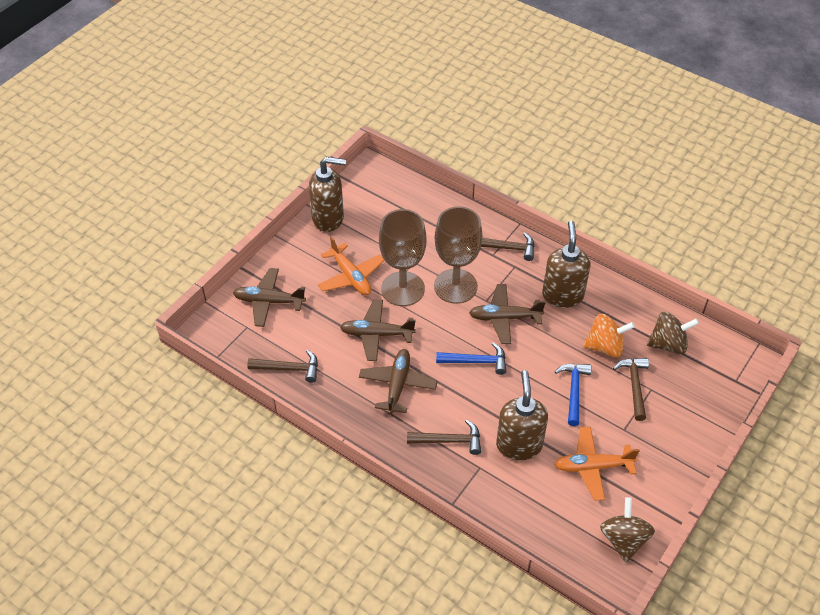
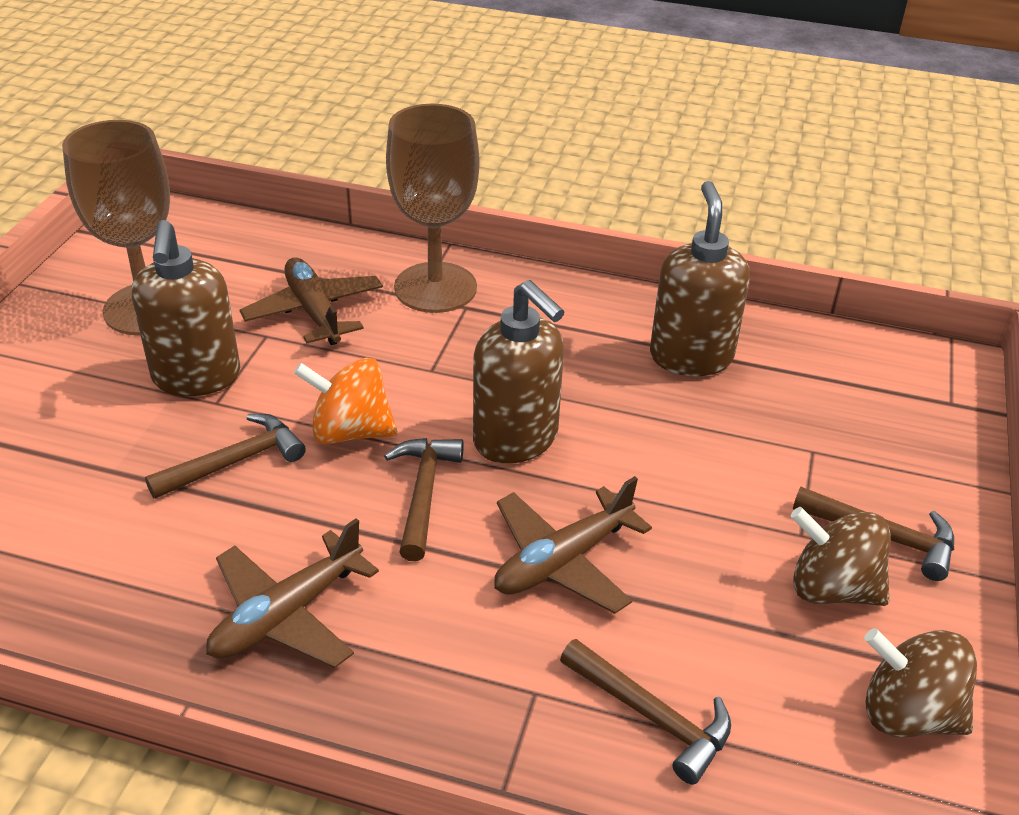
blue hammer: 2 -> 0
brown plane: 4 -> 3
orange plane: 2 -> 0

